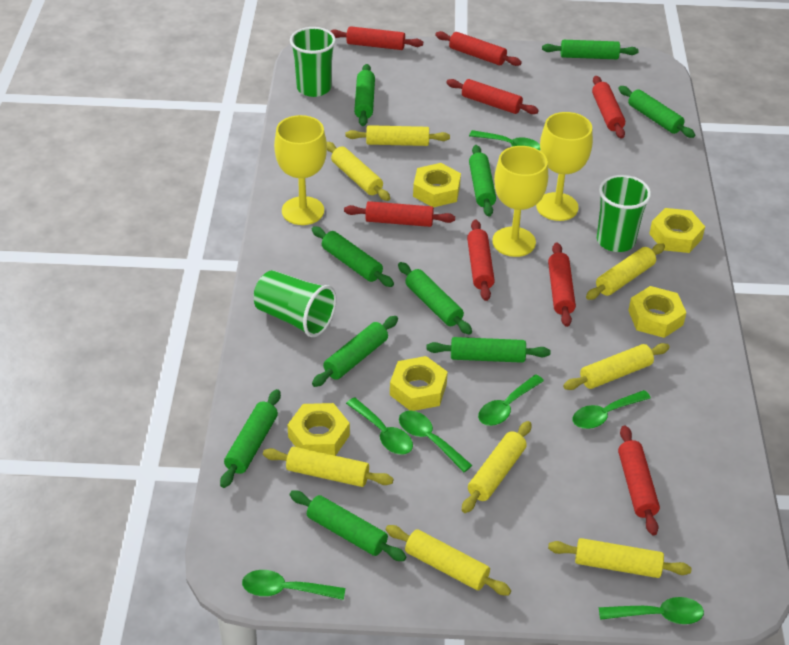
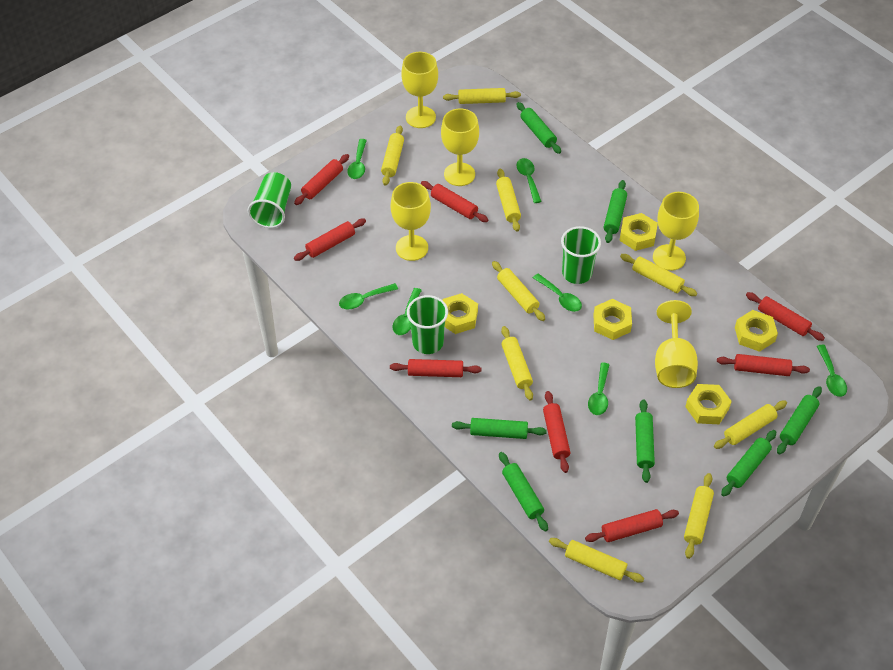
green rolling pin: 10 -> 7
yellow goblet: 3 -> 5
yellow rolling pin: 8 -> 9

